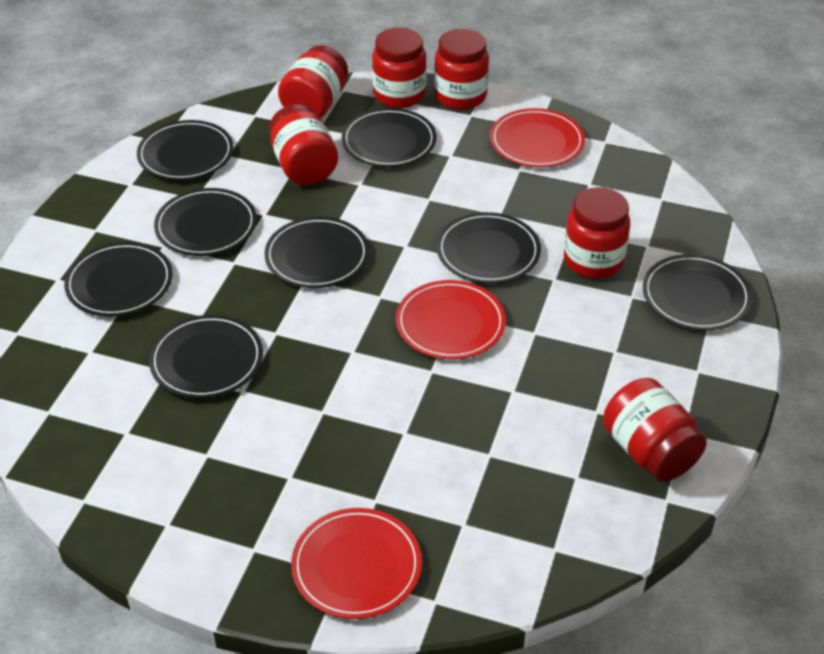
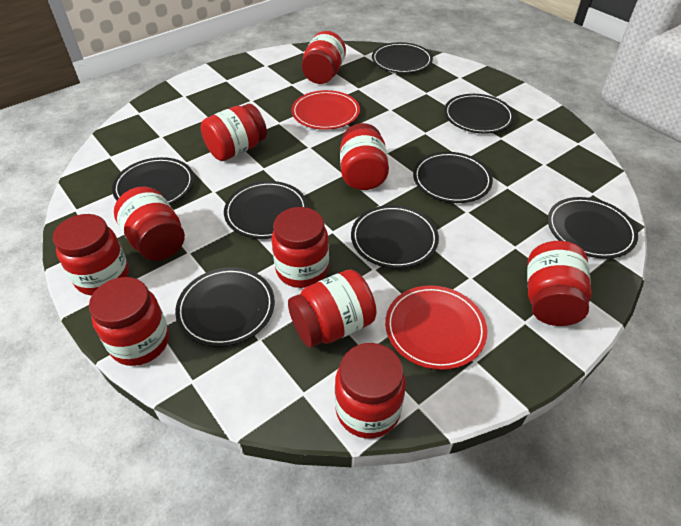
red jar: 6 -> 10
red plate: 3 -> 2

